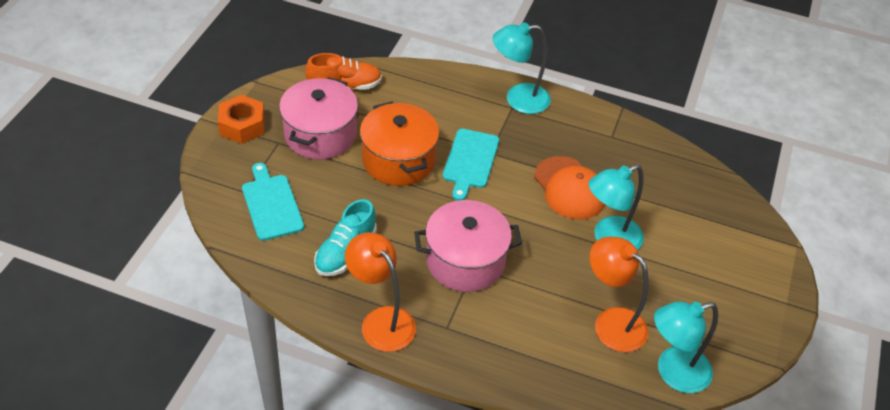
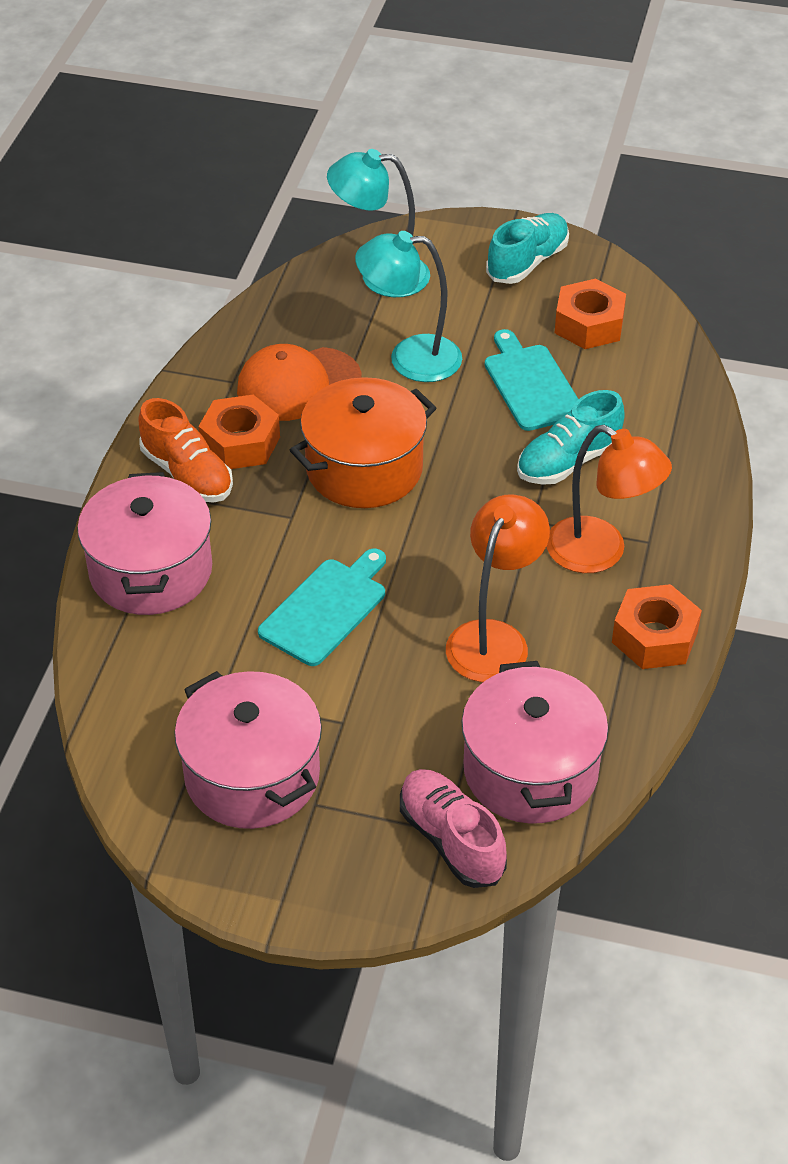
orange nut: 1 -> 3
pink pot: 2 -> 3
pink shoe: 0 -> 1
turquoise lamp: 3 -> 2
turquoise shoe: 1 -> 2

